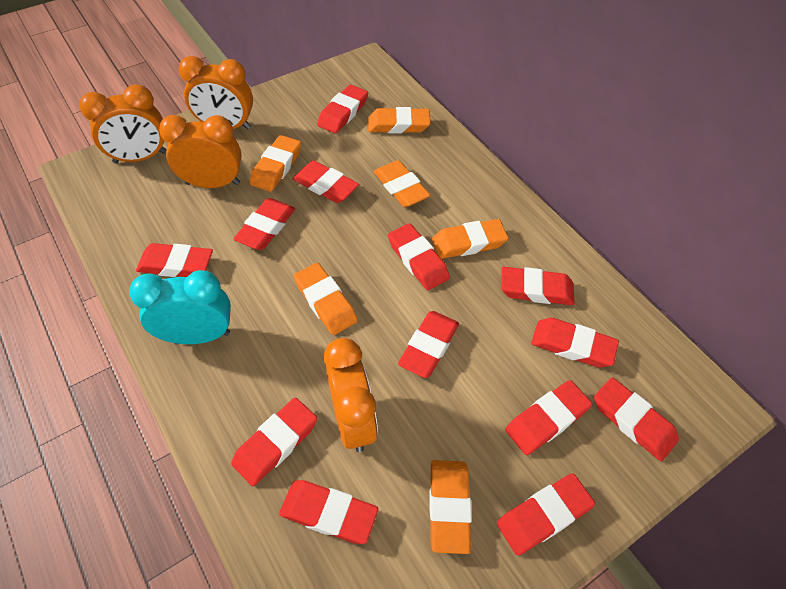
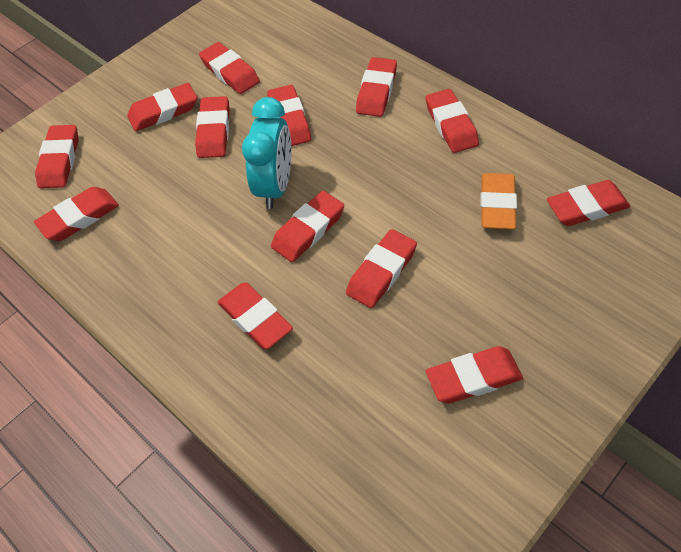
orange clock: 4 -> 0
orange eraser: 6 -> 1

